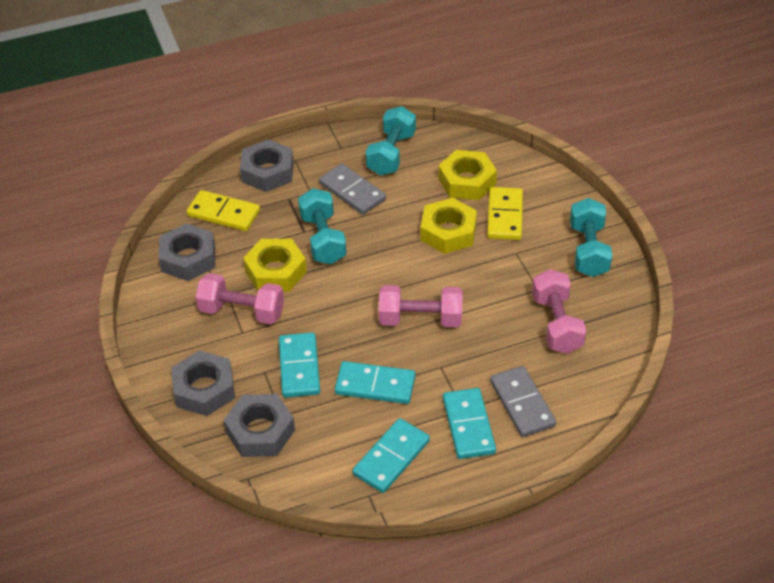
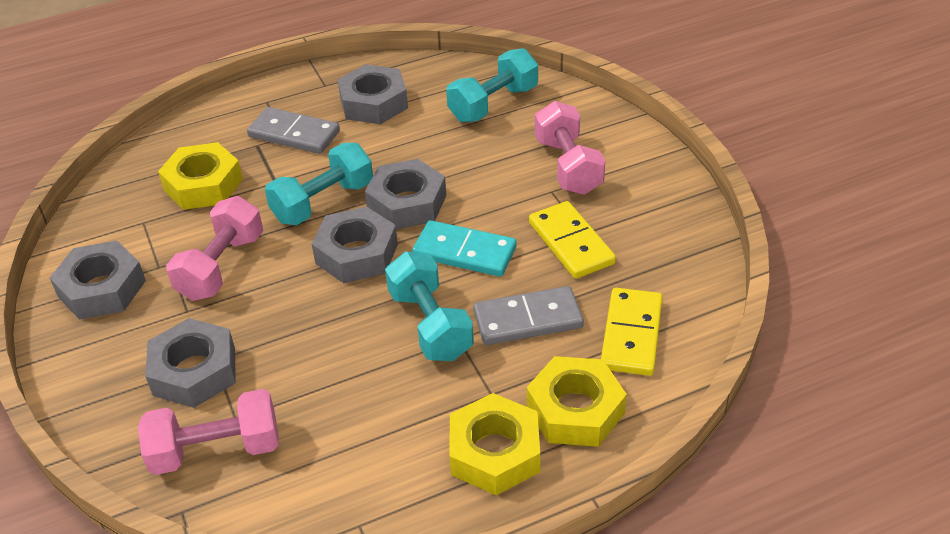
grey nut: 4 -> 5
turquoise domino: 4 -> 1

